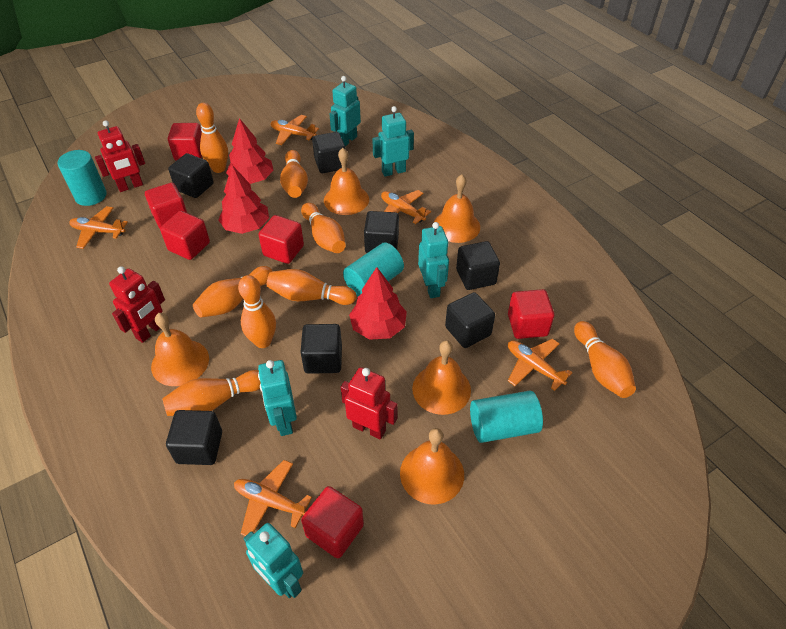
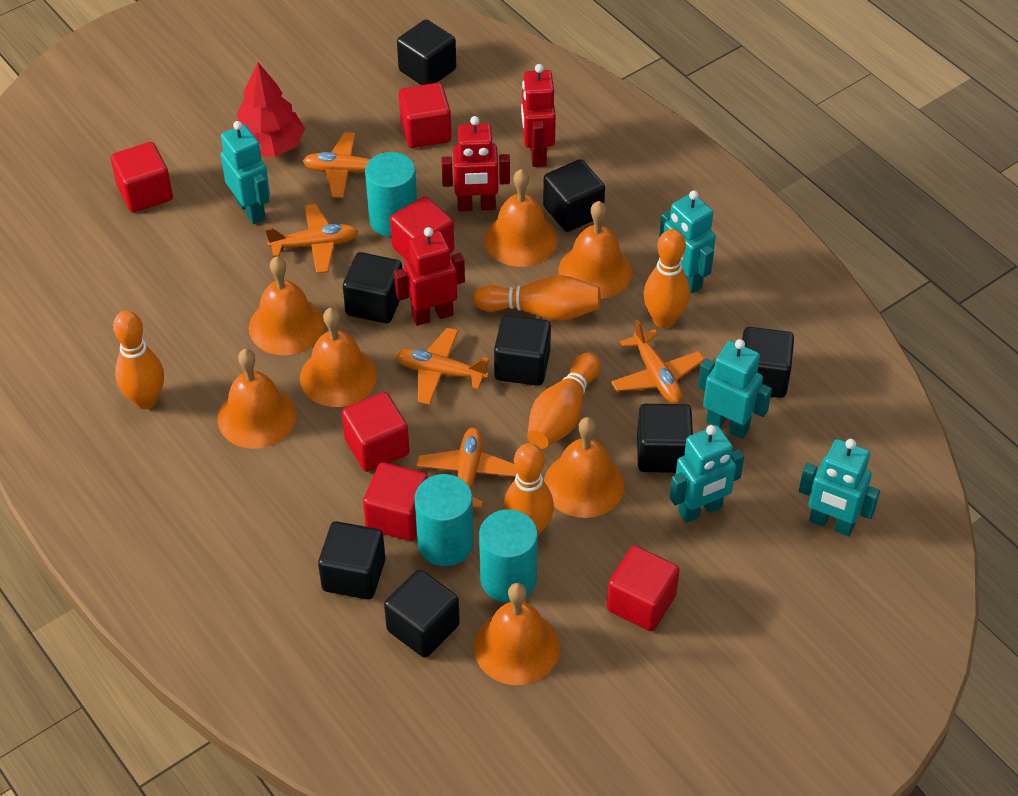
black cube: 7 -> 8
orange bell: 5 -> 7
orange bowling pin: 8 -> 5
red tree: 3 -> 1

